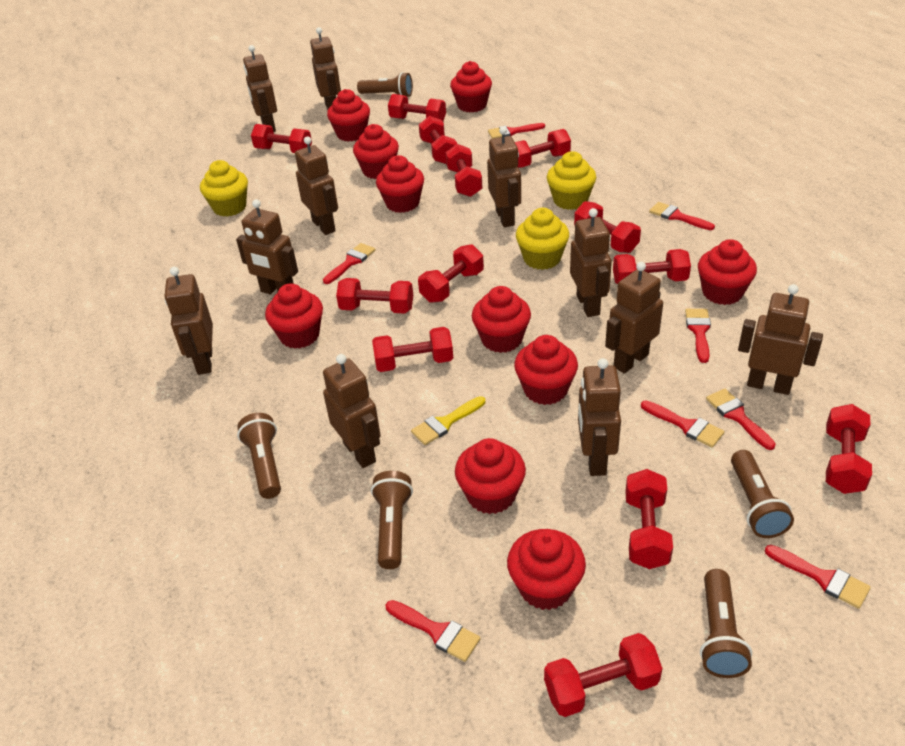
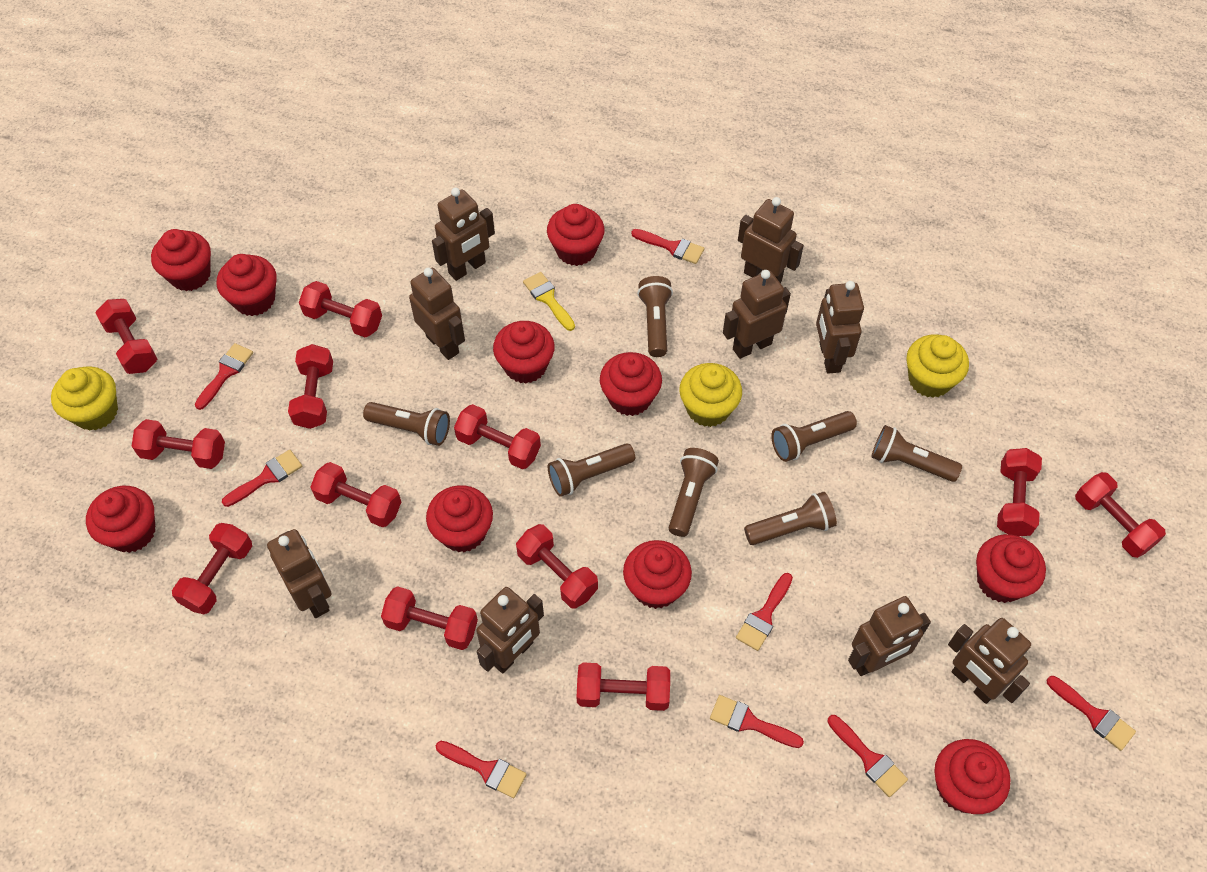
brown flashlight: 5 -> 7
brown robot: 11 -> 9
red dumbbell: 13 -> 12

